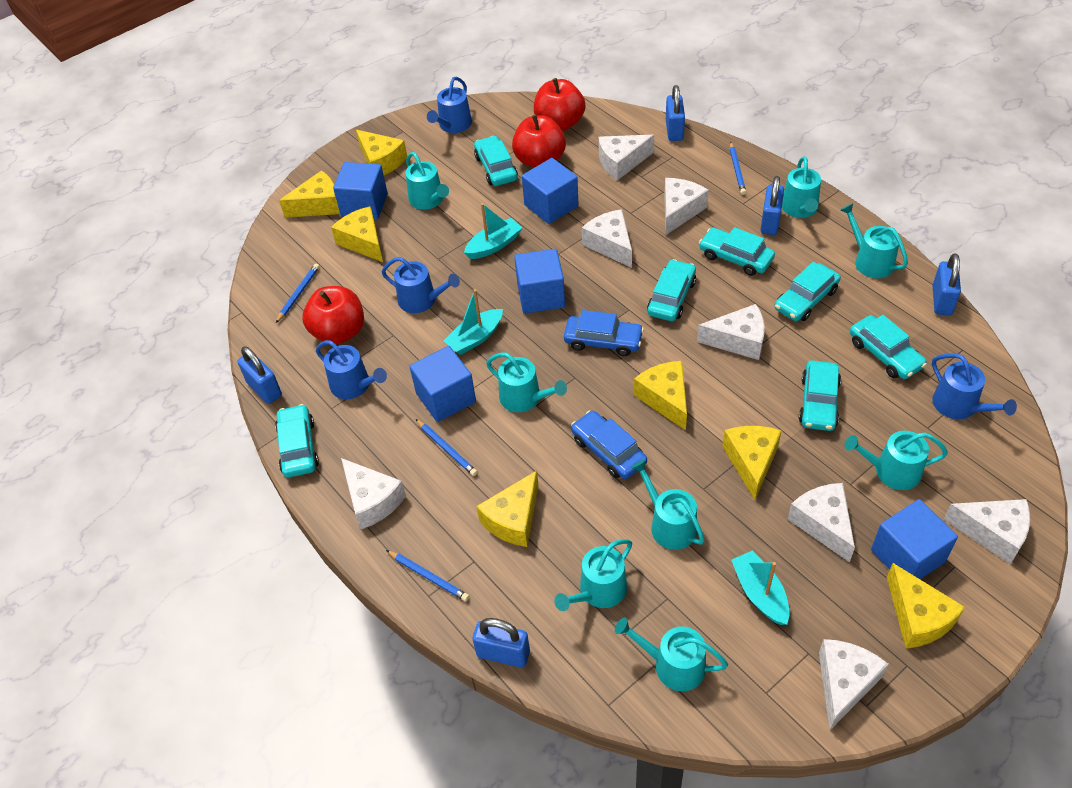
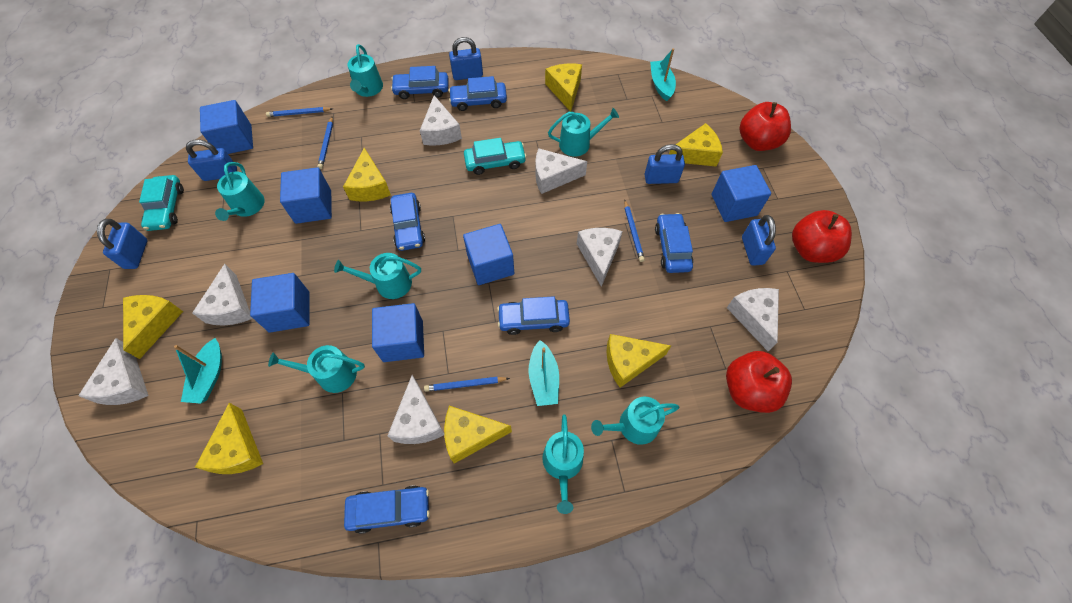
blue car: 2 -> 6
blue cube: 5 -> 6
blue watering can: 4 -> 0
turquoise car: 7 -> 2
turquoise watering can: 8 -> 7
white cheese: 8 -> 7

